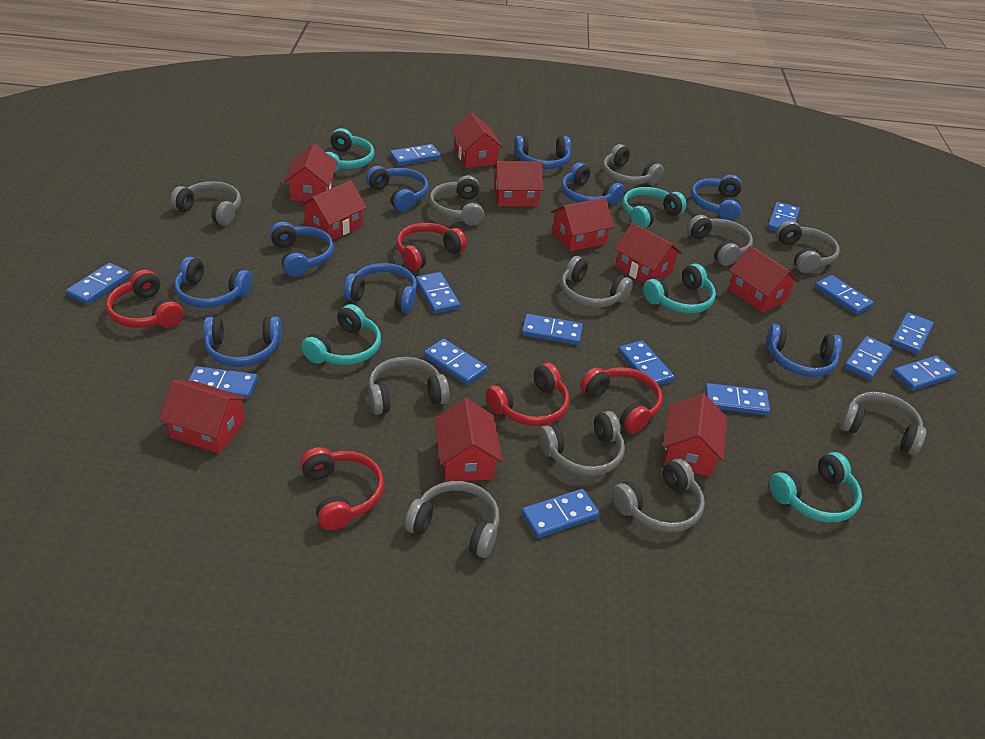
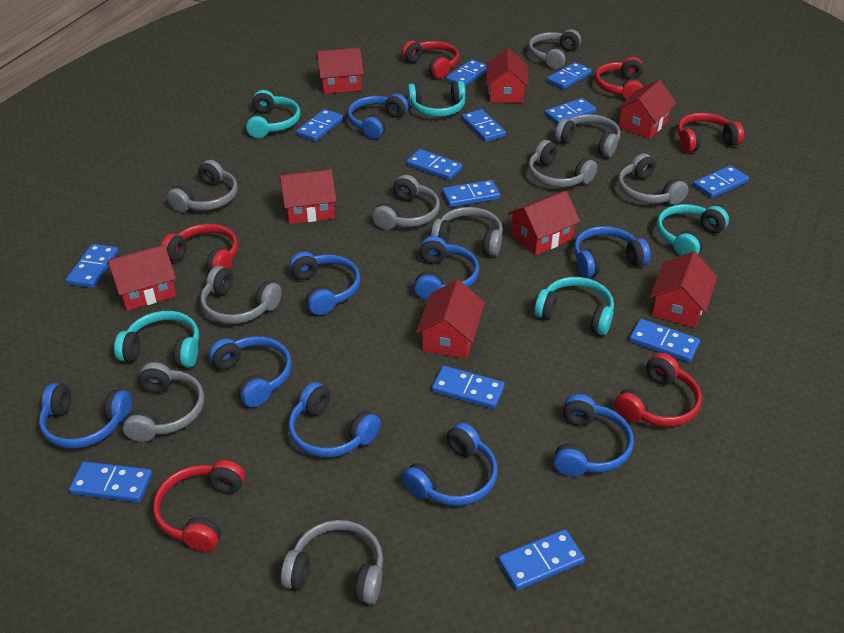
blue domino: 14 -> 13
grey headphones: 11 -> 10
red headphones: 5 -> 6
red house: 10 -> 8

